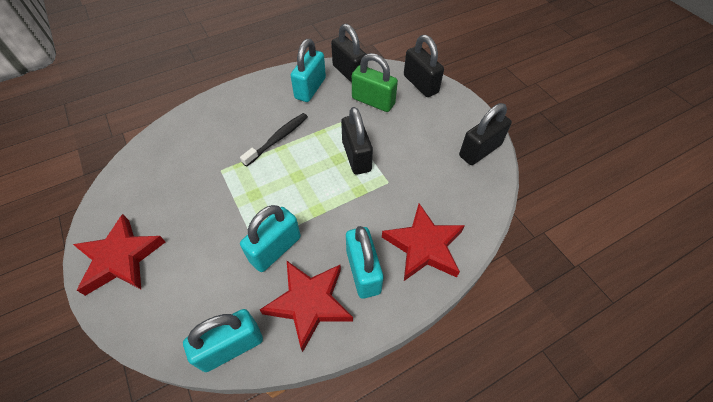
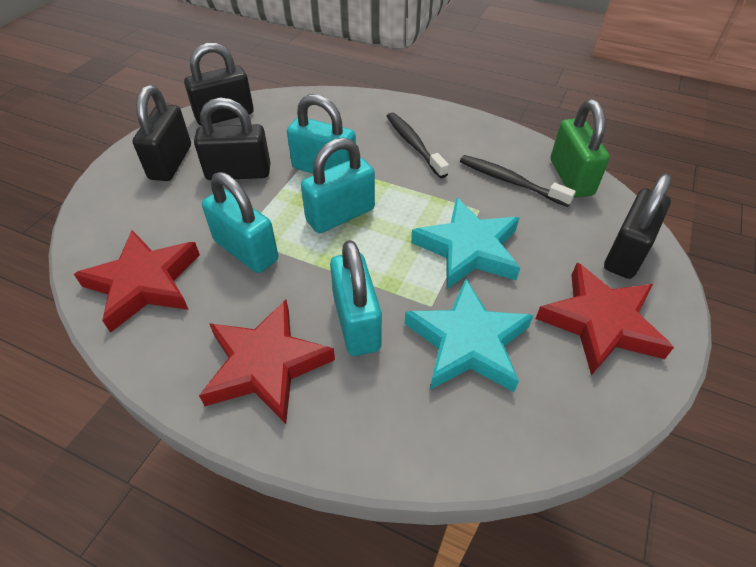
black toothbrush: 1 -> 2
turquoise star: 0 -> 2

